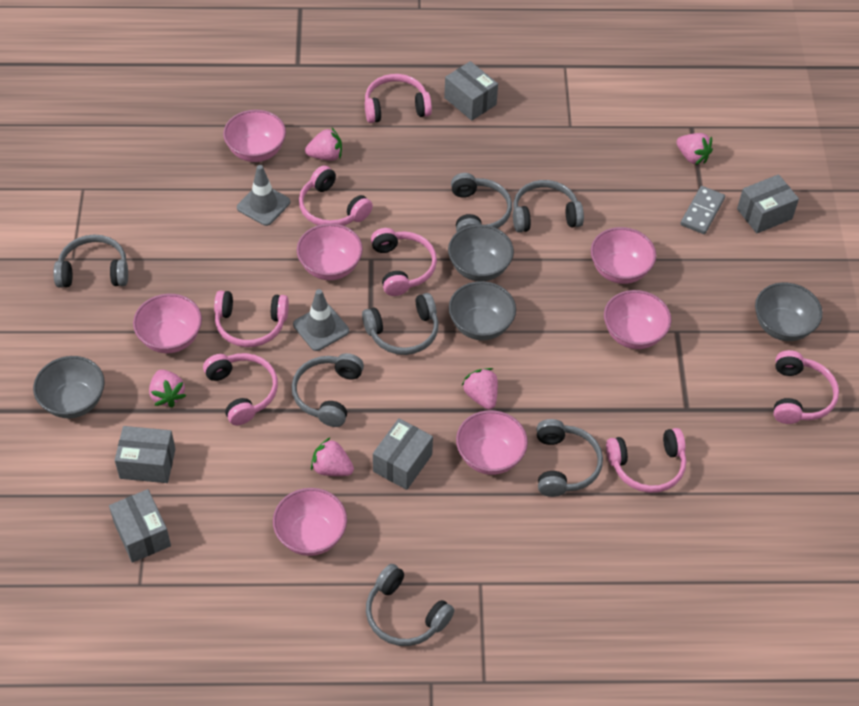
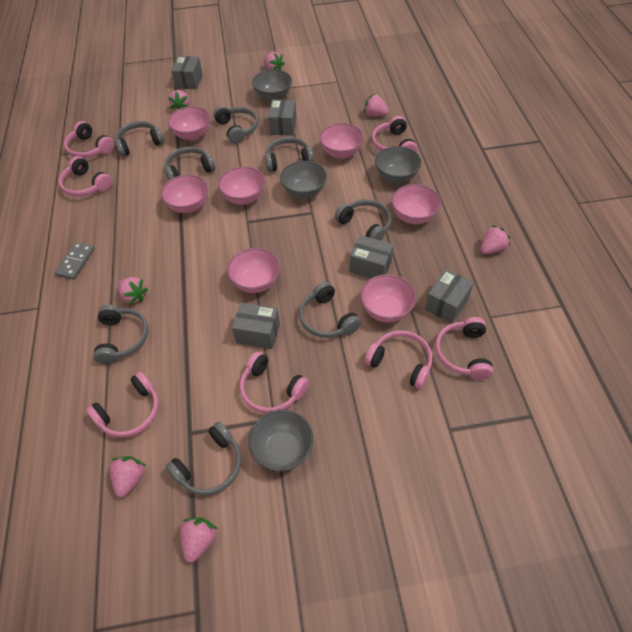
grey headphones: 7 -> 8
grey traffic cone: 2 -> 0
pink strawberry: 5 -> 7

